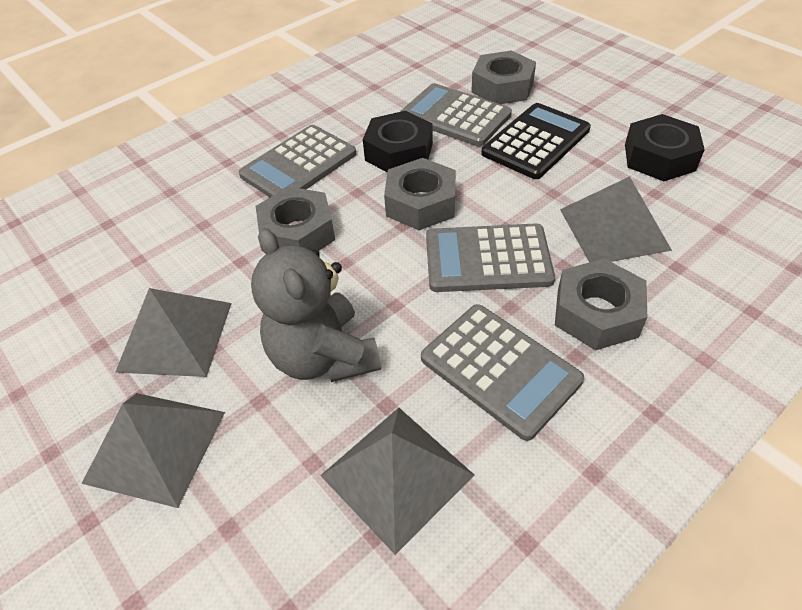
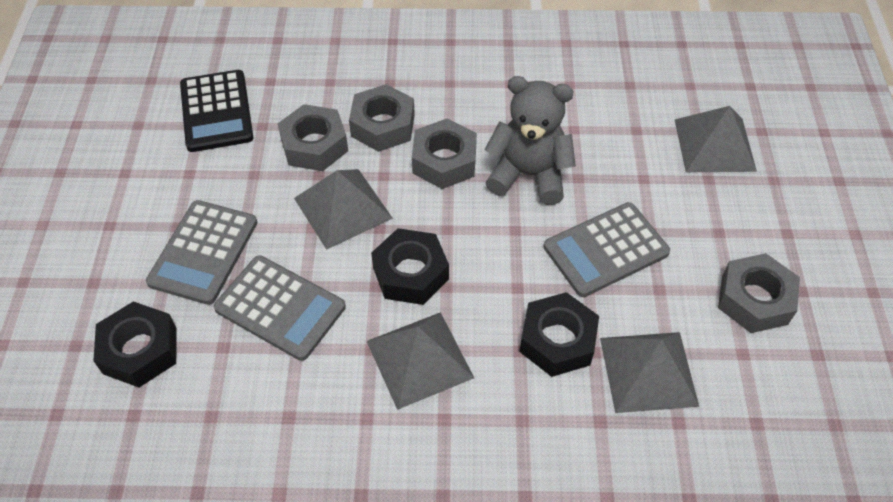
black nut: 2 -> 3
grey calculator: 4 -> 3

